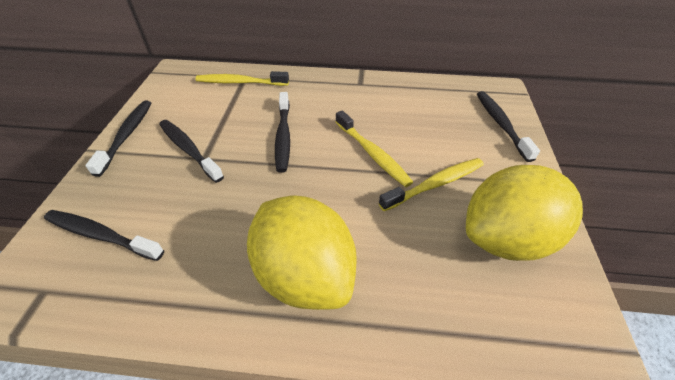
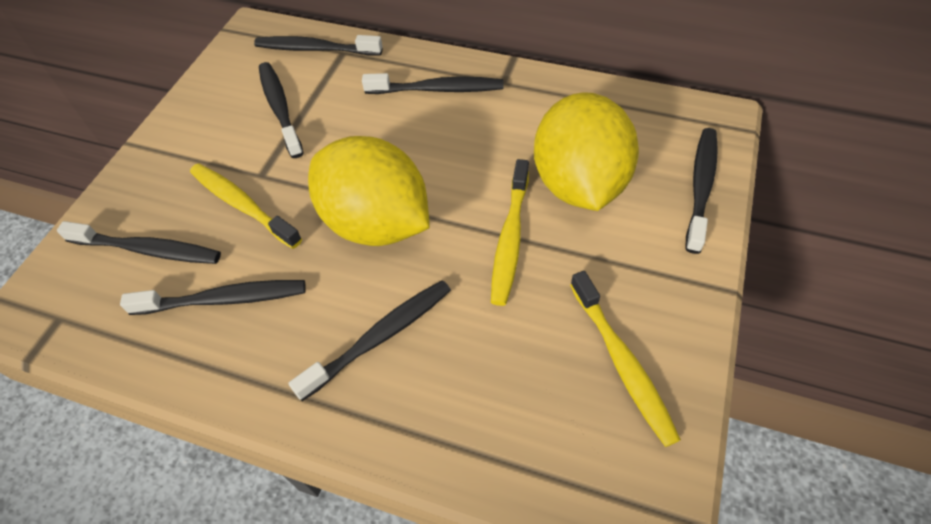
black toothbrush: 5 -> 7

